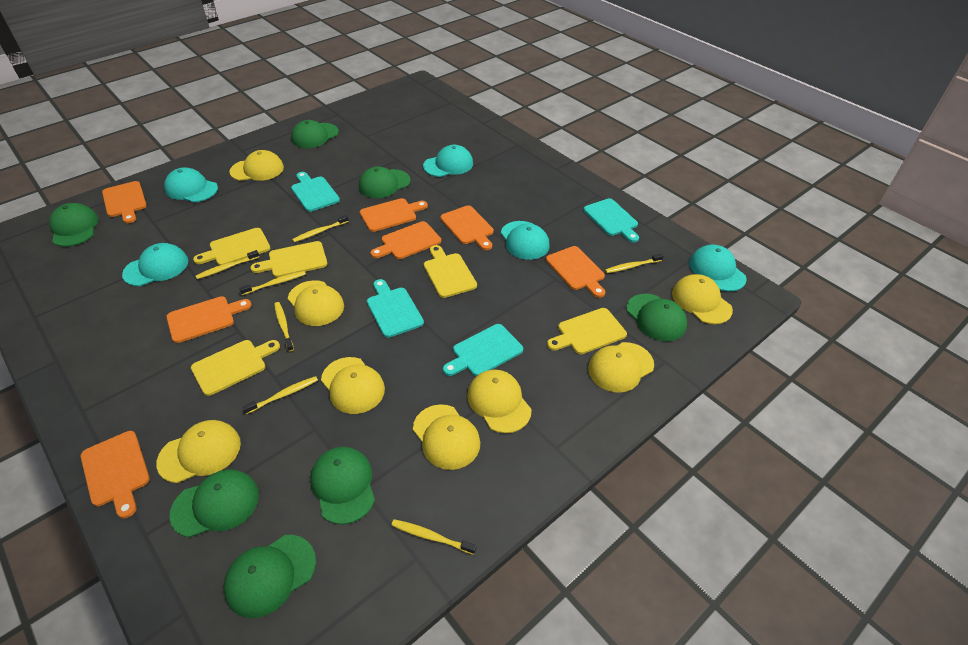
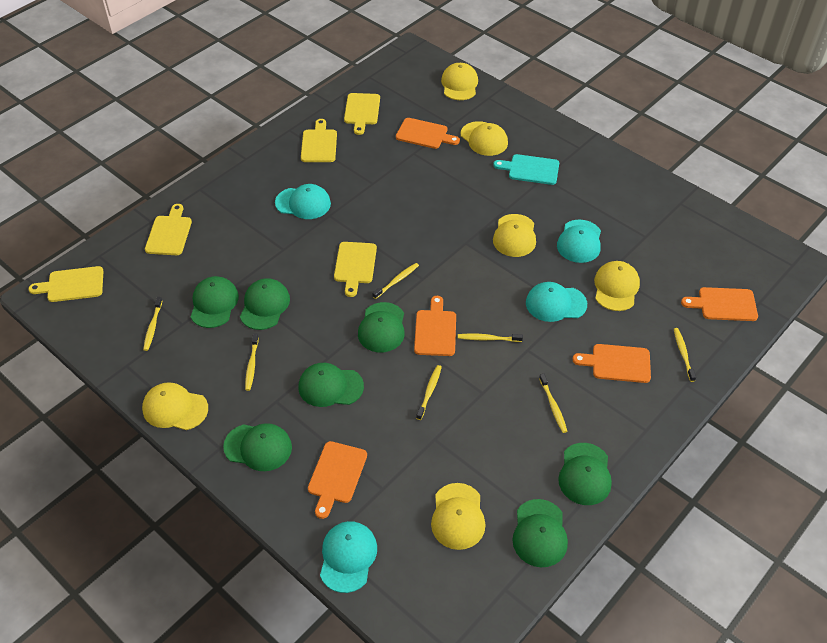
orange cutting board: 7 -> 5
turquoise cap: 5 -> 4
turquoise cutting board: 4 -> 1
yellow cap: 8 -> 6

